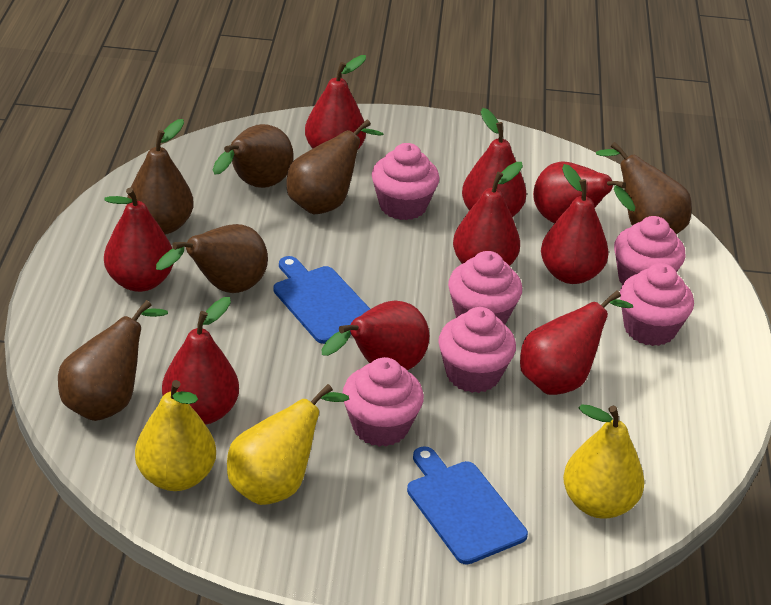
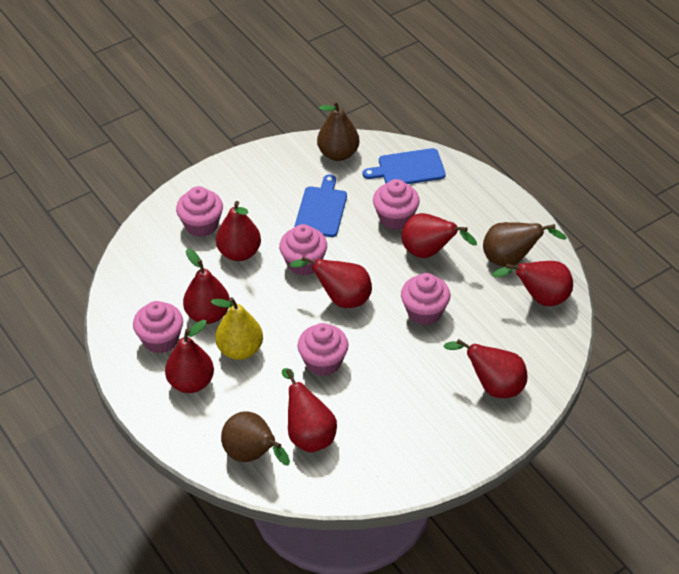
brown pear: 6 -> 3
red pear: 9 -> 8
yellow pear: 3 -> 1

